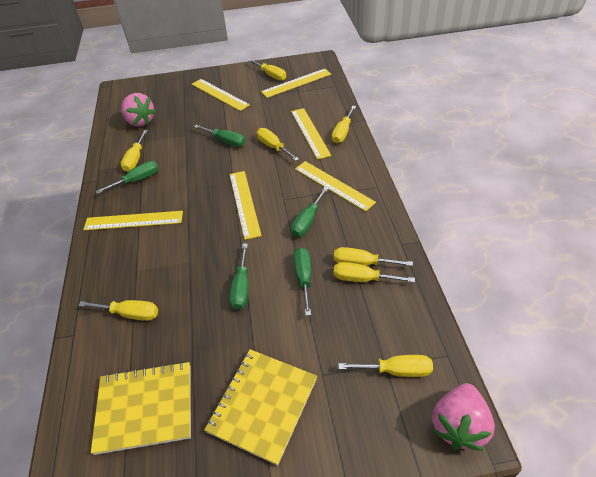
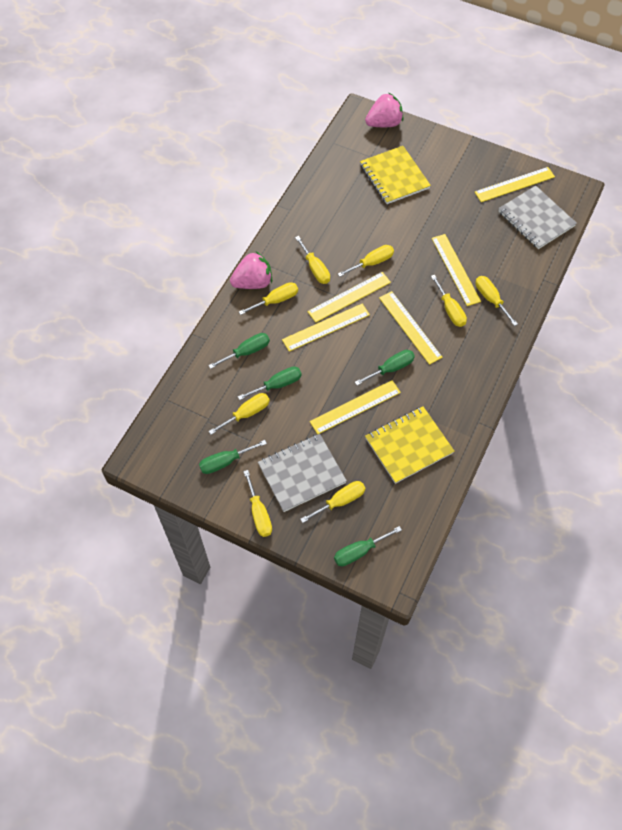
grey notebook: 0 -> 2

